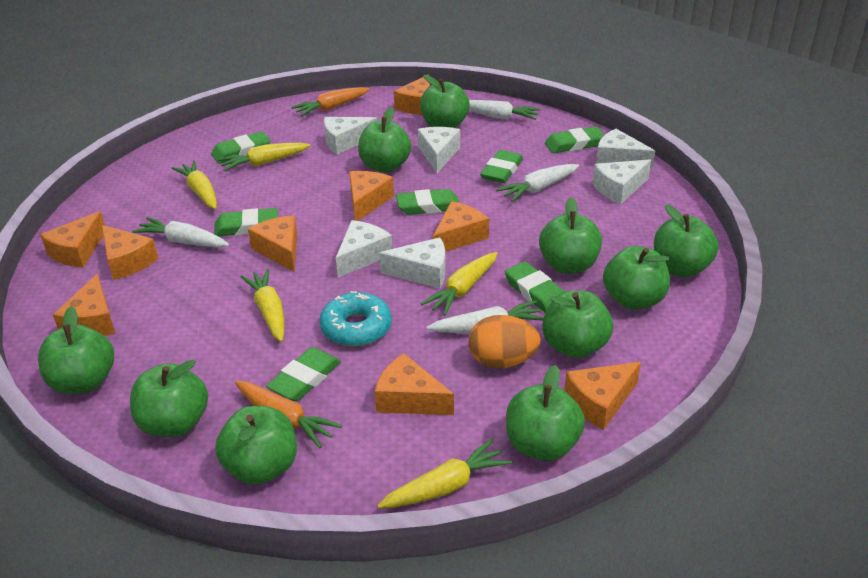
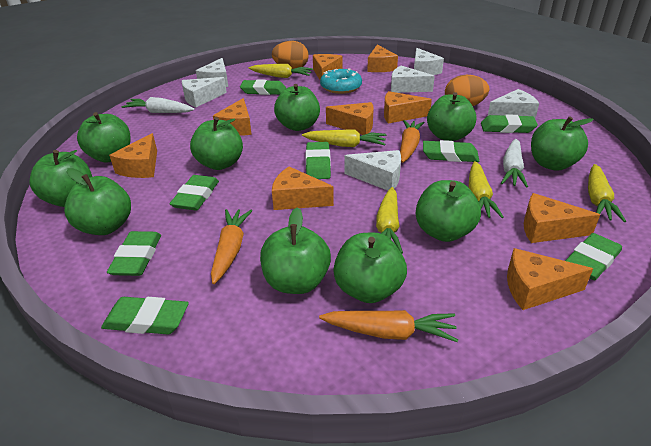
green eraser: 7 -> 8
orange carrot: 2 -> 3
orange egg: 1 -> 2
white carrot: 4 -> 2

